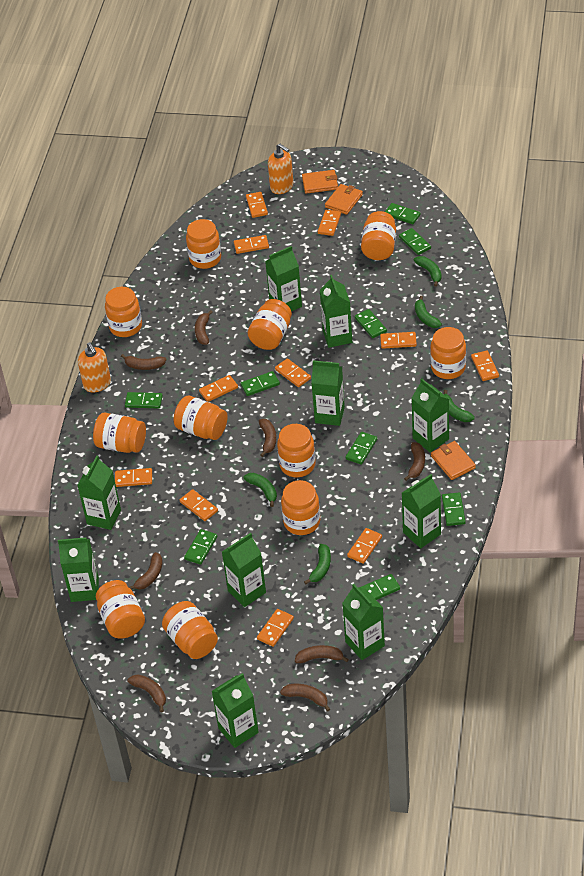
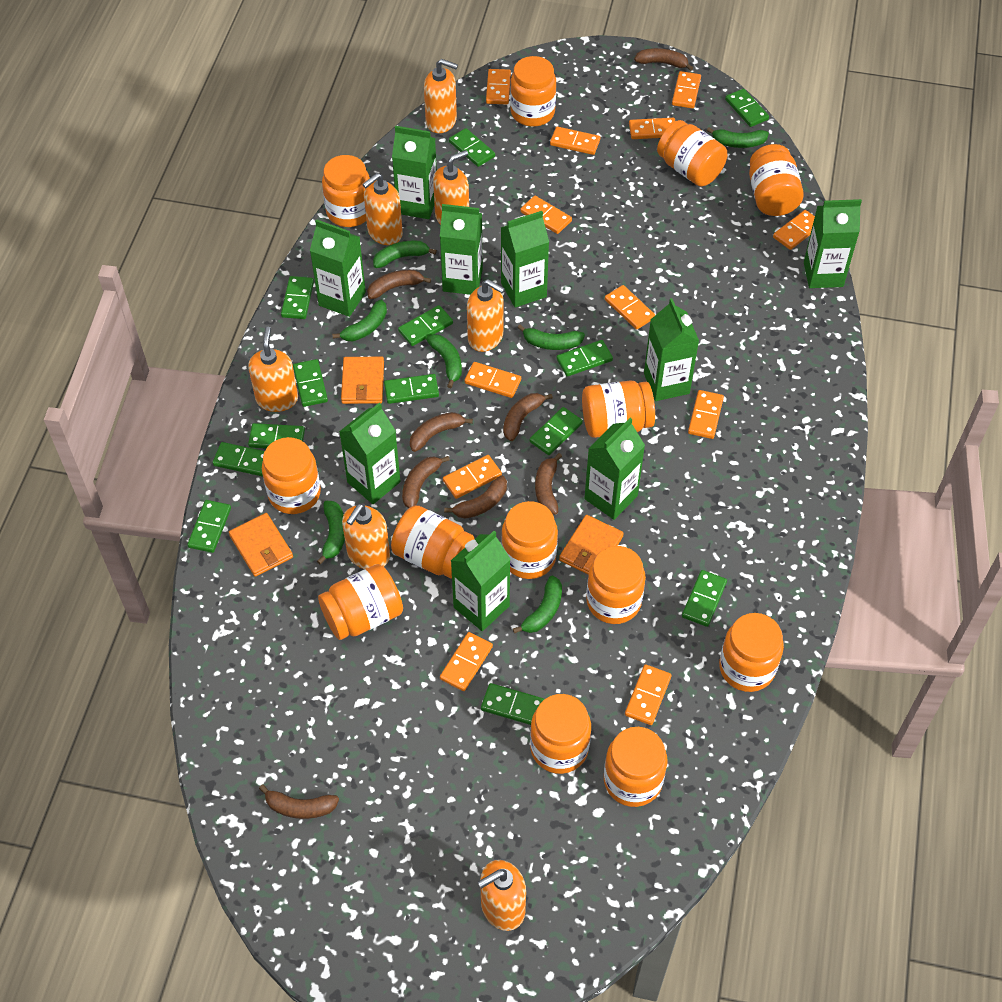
green banana: 5 -> 7
green carton: 10 -> 9
green domino: 9 -> 13
orange domino: 11 -> 12
orange jar: 11 -> 13
orange soap dispenser: 2 -> 7

